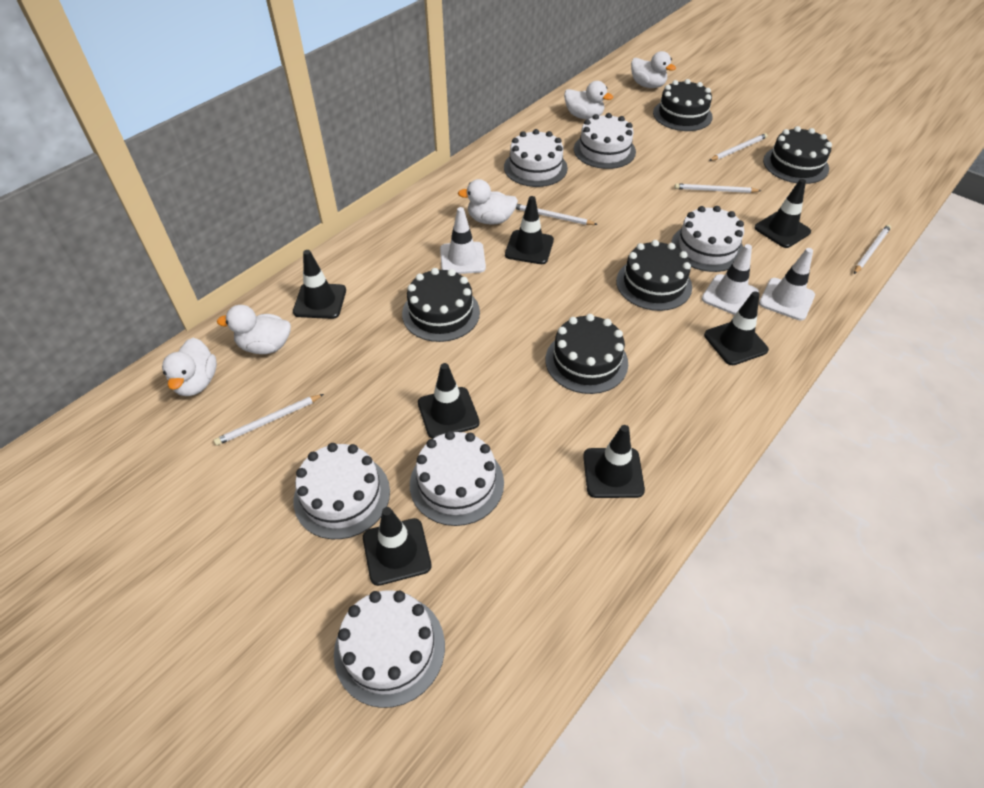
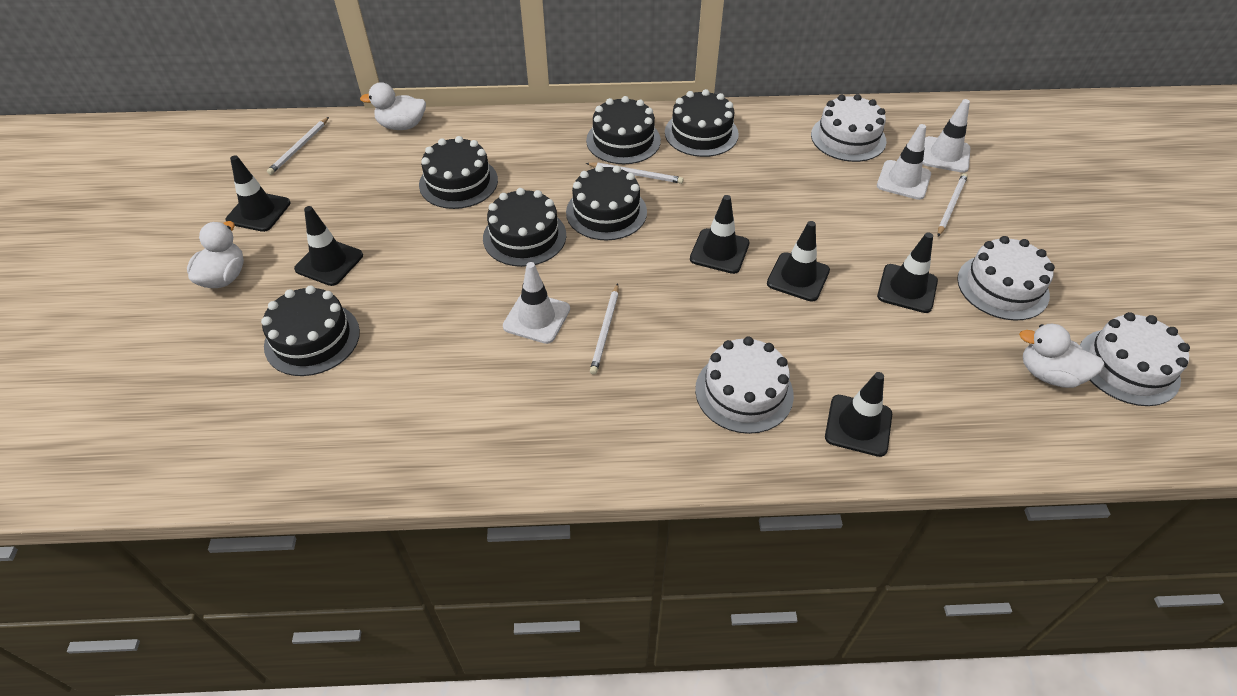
black cake: 5 -> 6
black traffic cone: 7 -> 6
white cake: 6 -> 4
white duck: 5 -> 3
white pencil: 5 -> 4

